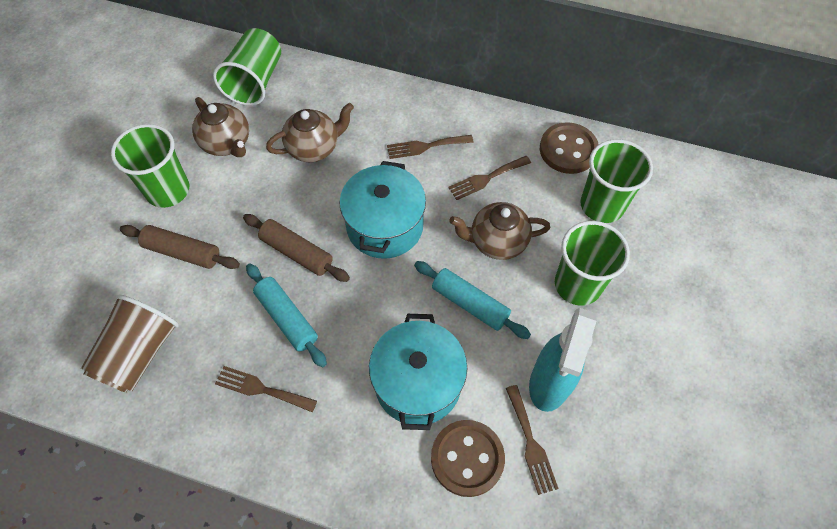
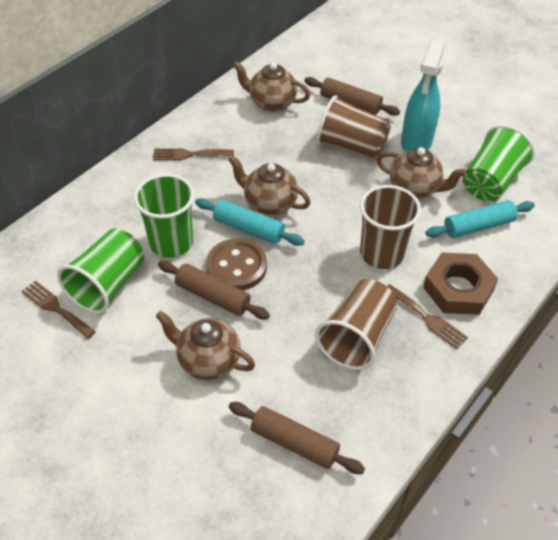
brown button: 2 -> 1
brown cup: 1 -> 3
brown fork: 4 -> 3
brown nut: 0 -> 1
brown rolling pin: 2 -> 3
brown teapot: 3 -> 4
green cup: 4 -> 3
turquoise pot: 2 -> 0

